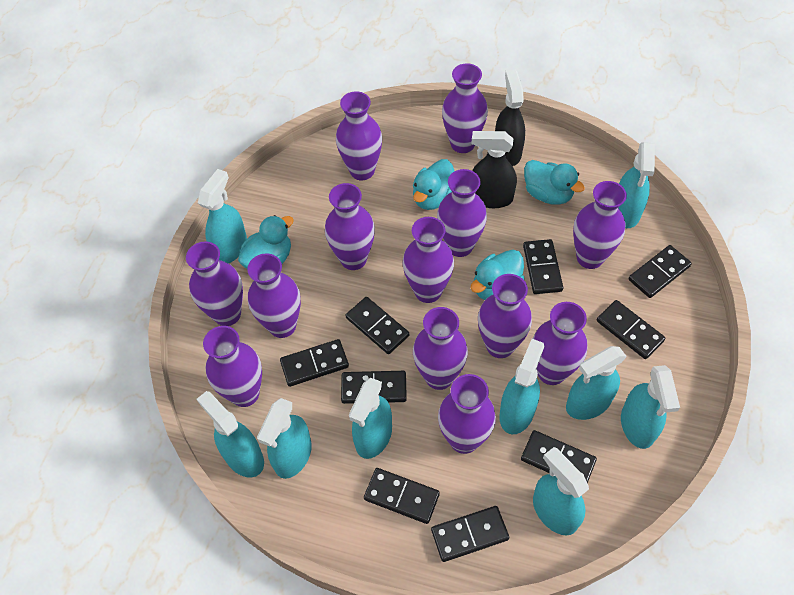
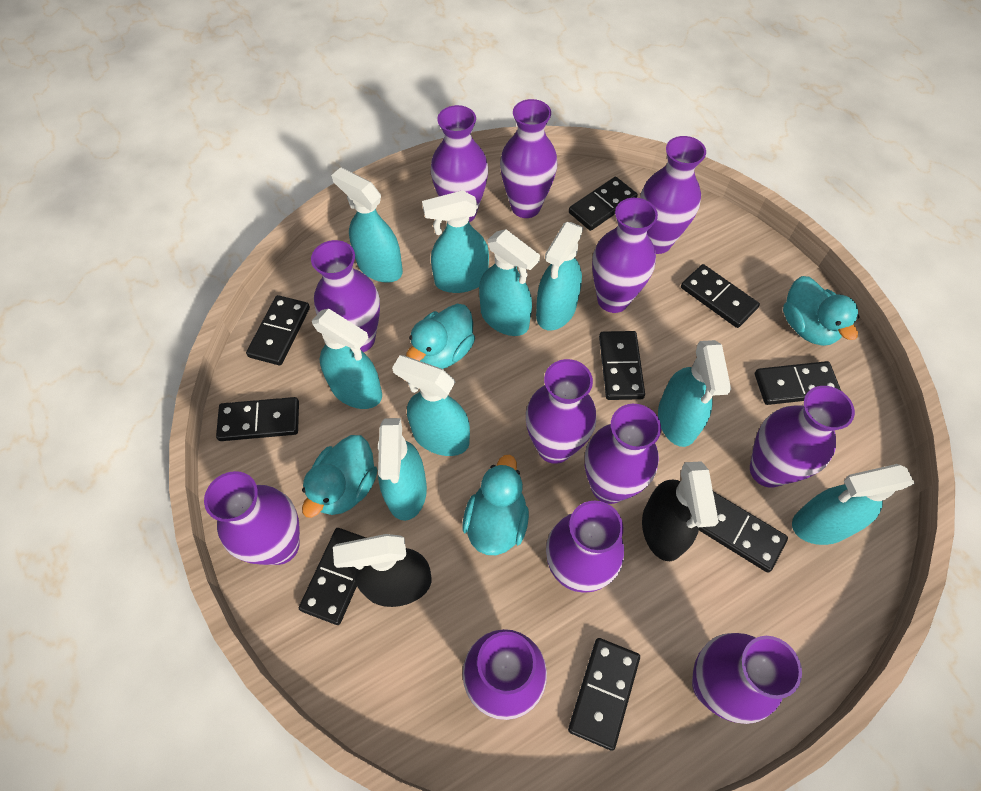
purple vase: 13 -> 12

